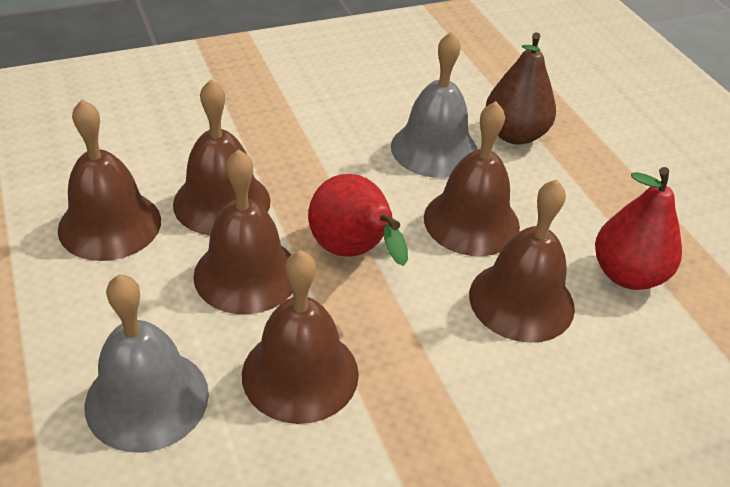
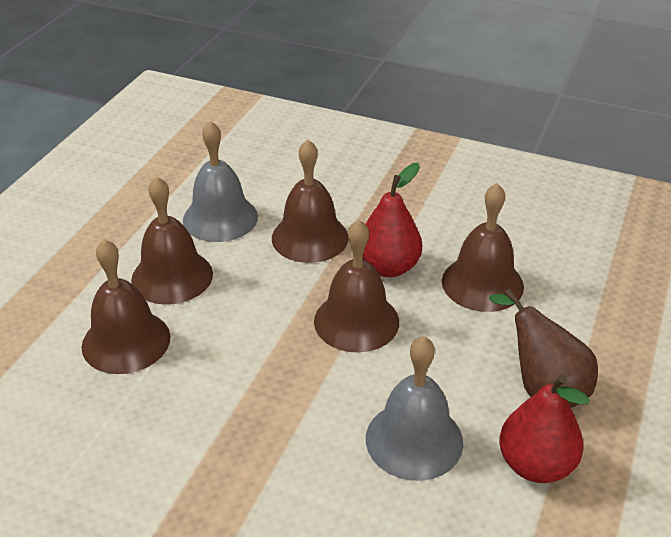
brown bell: 6 -> 5

